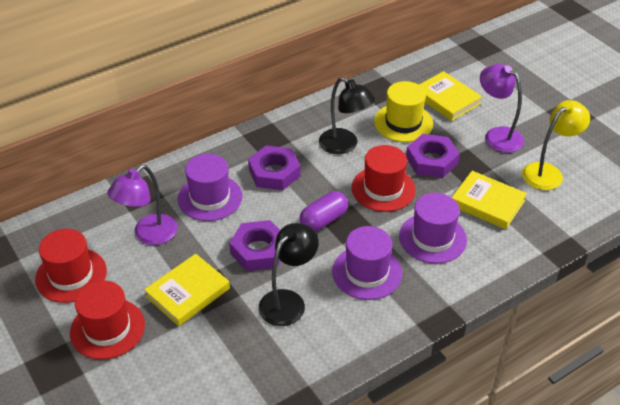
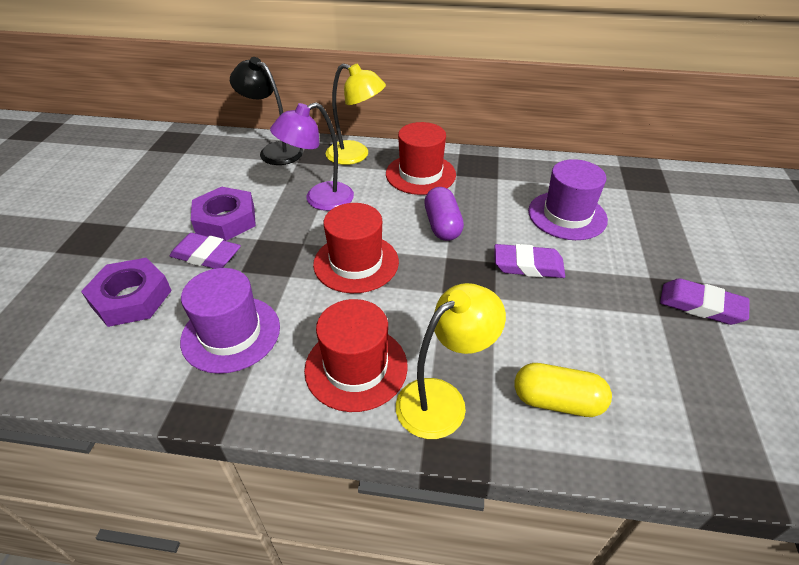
black lamp: 2 -> 1
purple eraser: 0 -> 3
purple hat: 3 -> 2
purple lamp: 2 -> 1
purple nut: 3 -> 2
yellow book: 3 -> 0
yellow capsule: 0 -> 1
yellow hat: 1 -> 0
yellow lamp: 1 -> 2

